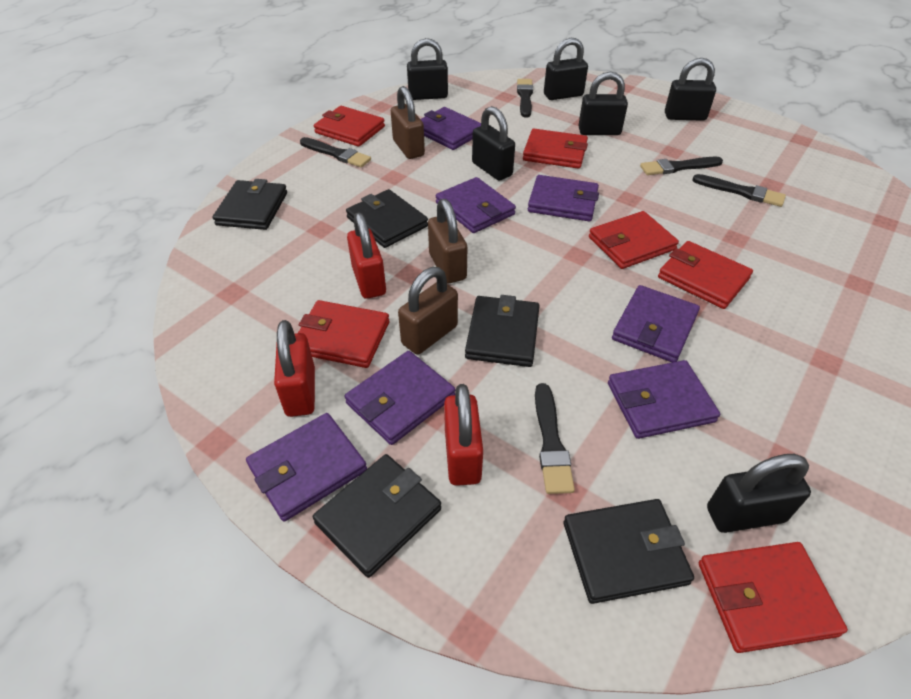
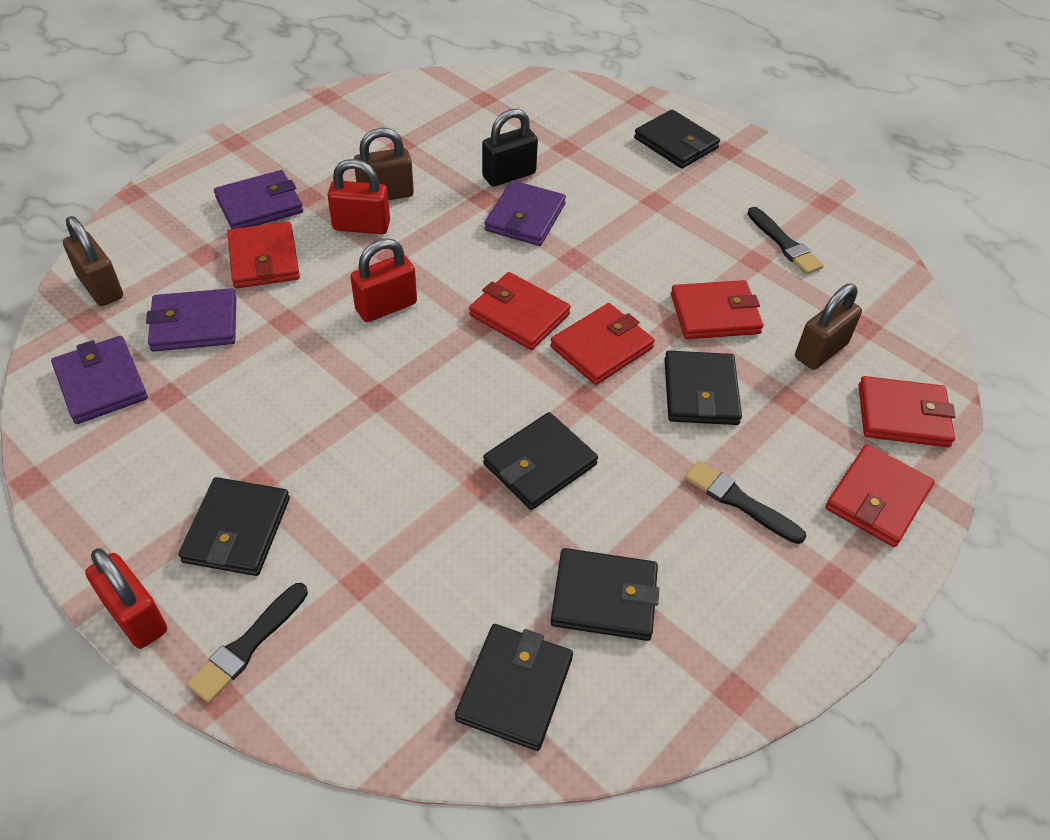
black brush: 5 -> 3
black padlock: 6 -> 1
black wallet: 5 -> 6
purple wallet: 7 -> 4

